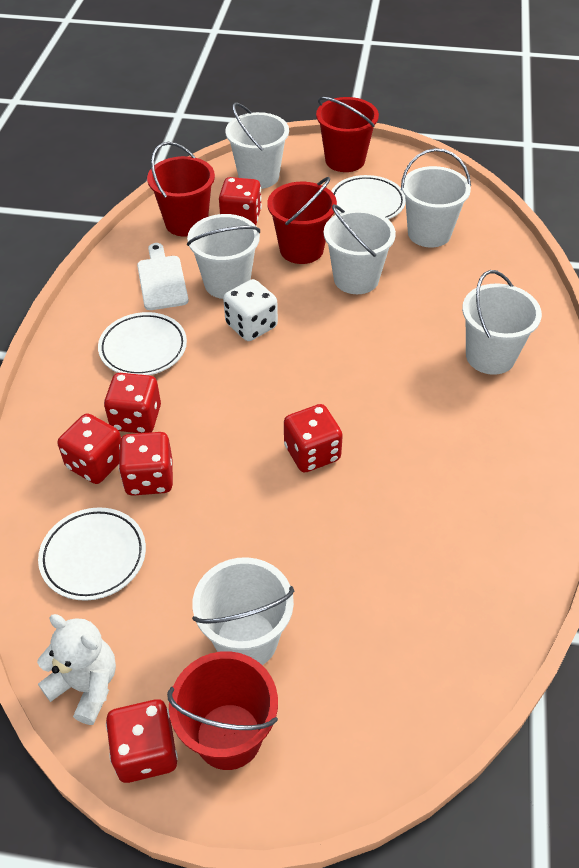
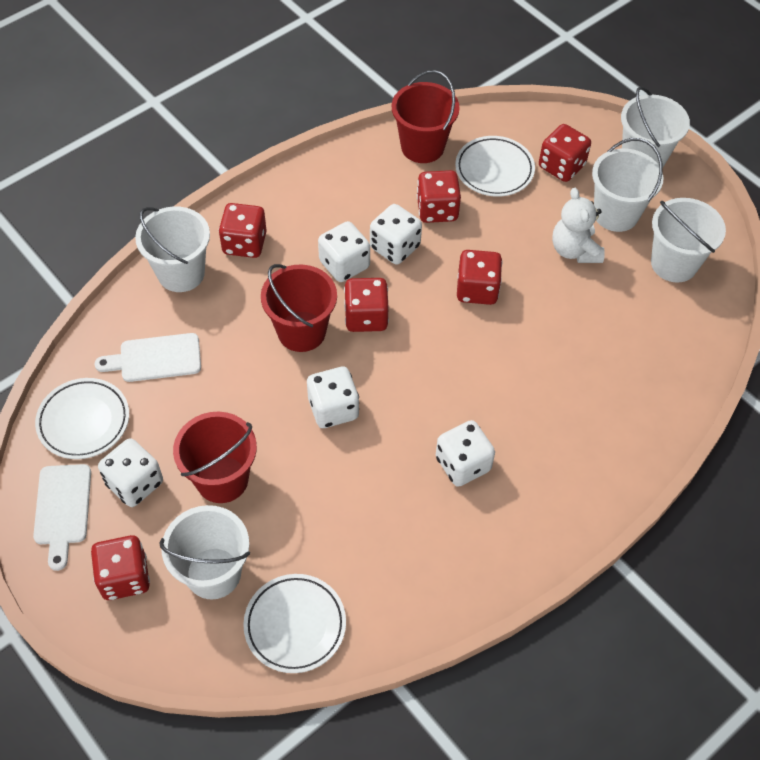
red bucket: 4 -> 3
white bucket: 6 -> 5
white cutting board: 1 -> 2
white dice: 1 -> 5

